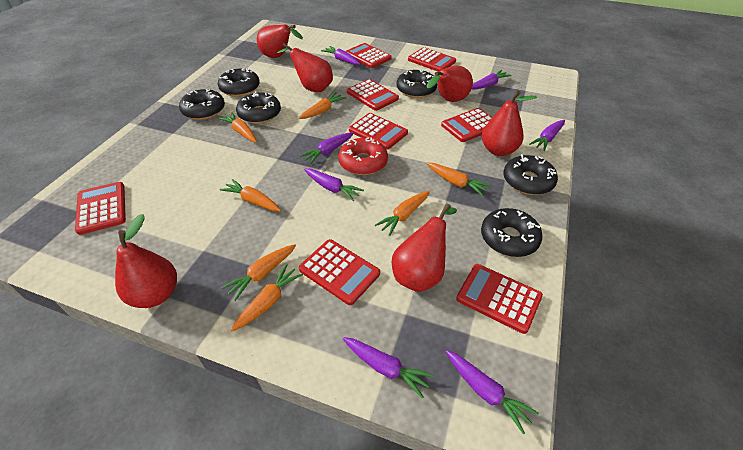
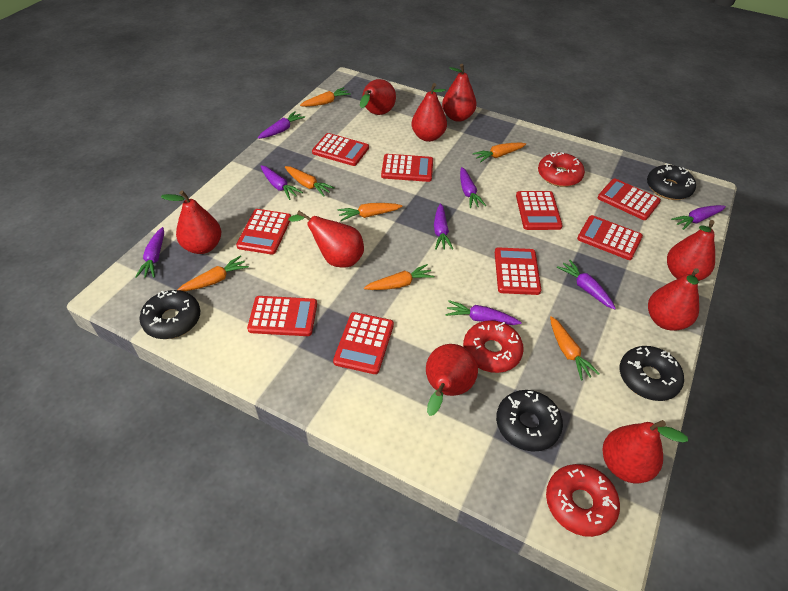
black donut: 6 -> 4
purple carrot: 7 -> 8
red calculator: 8 -> 9
red donut: 1 -> 3
red pear: 6 -> 9

